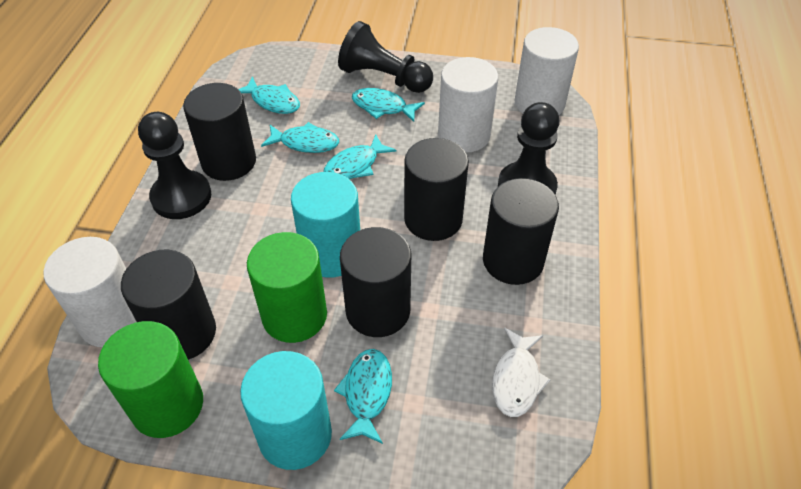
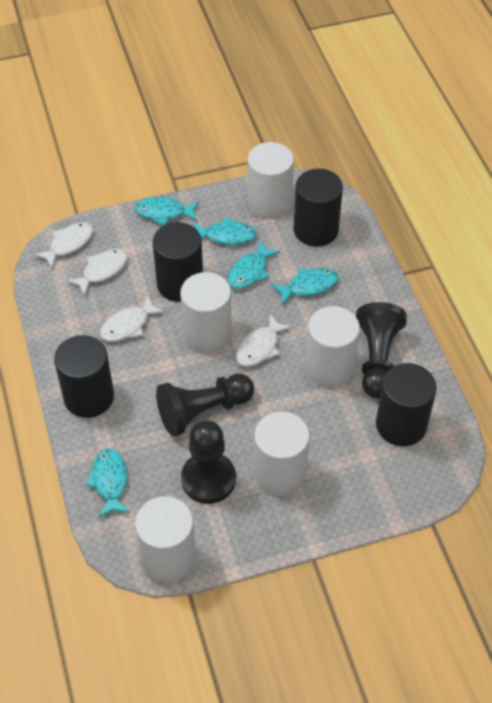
black cylinder: 5 -> 4
green cylinder: 2 -> 0
turquoise cylinder: 2 -> 0
white cylinder: 3 -> 5
white fish: 1 -> 4

